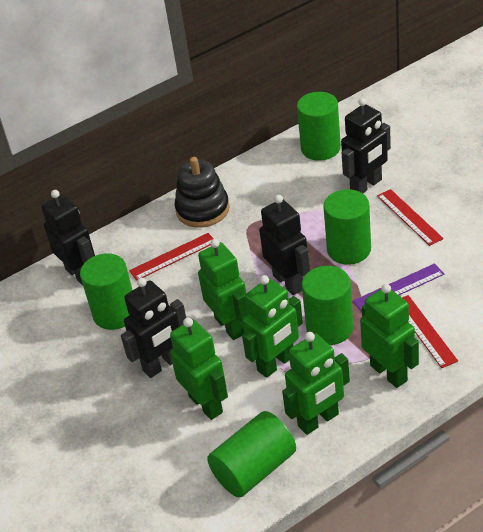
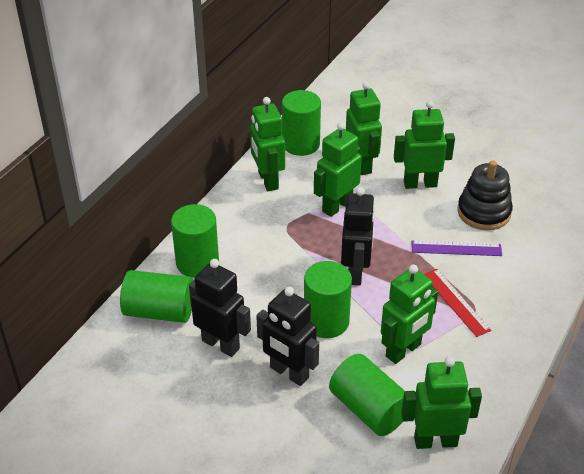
black robot: 4 -> 3
green robot: 5 -> 6
red ruler: 3 -> 1

